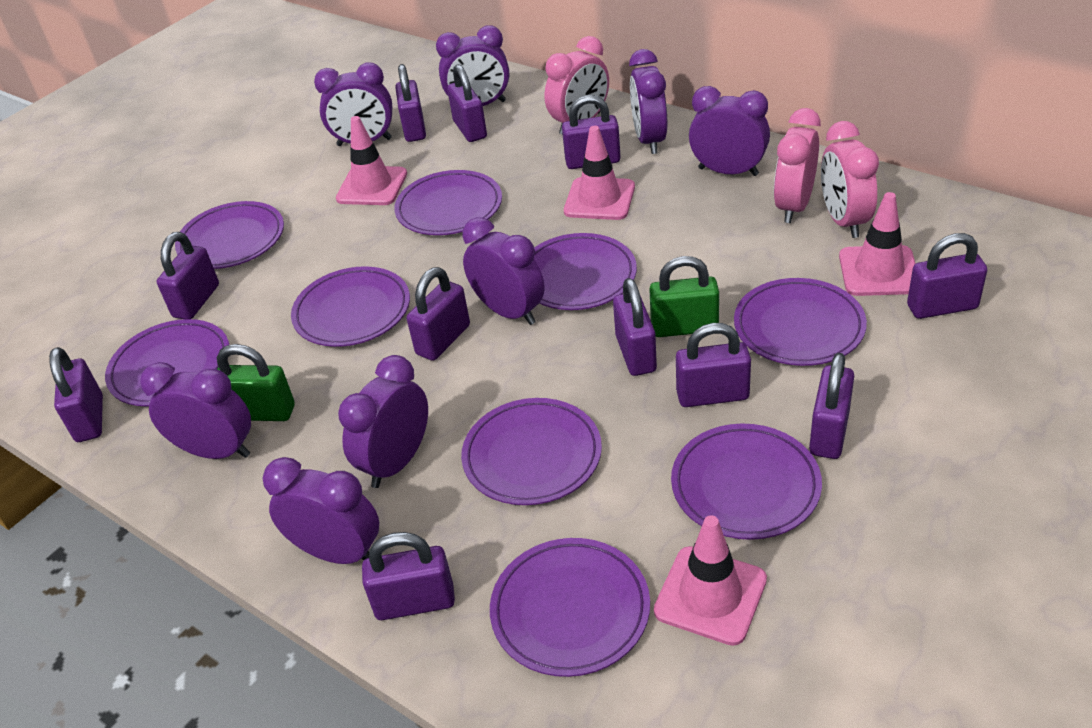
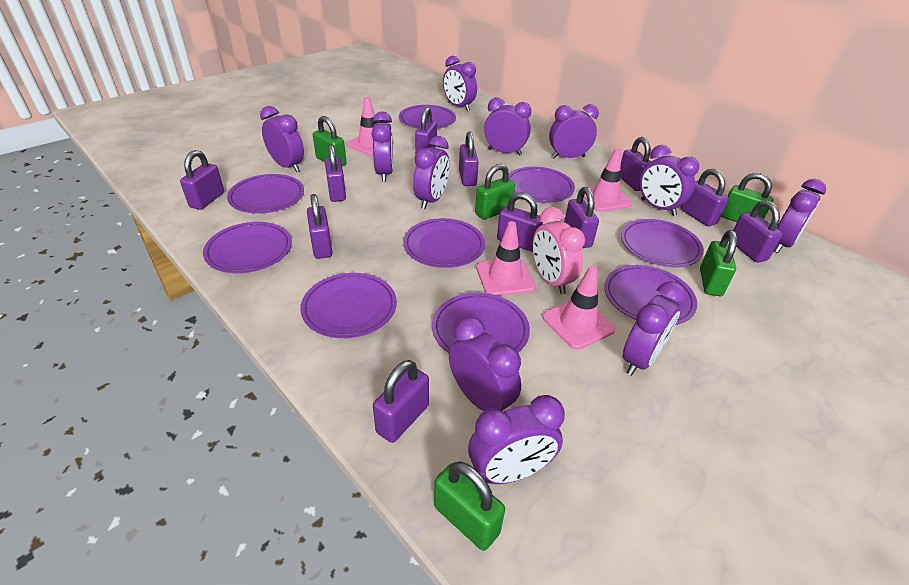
green padlock: 2 -> 5
pink clock: 3 -> 1
purple clock: 8 -> 11

